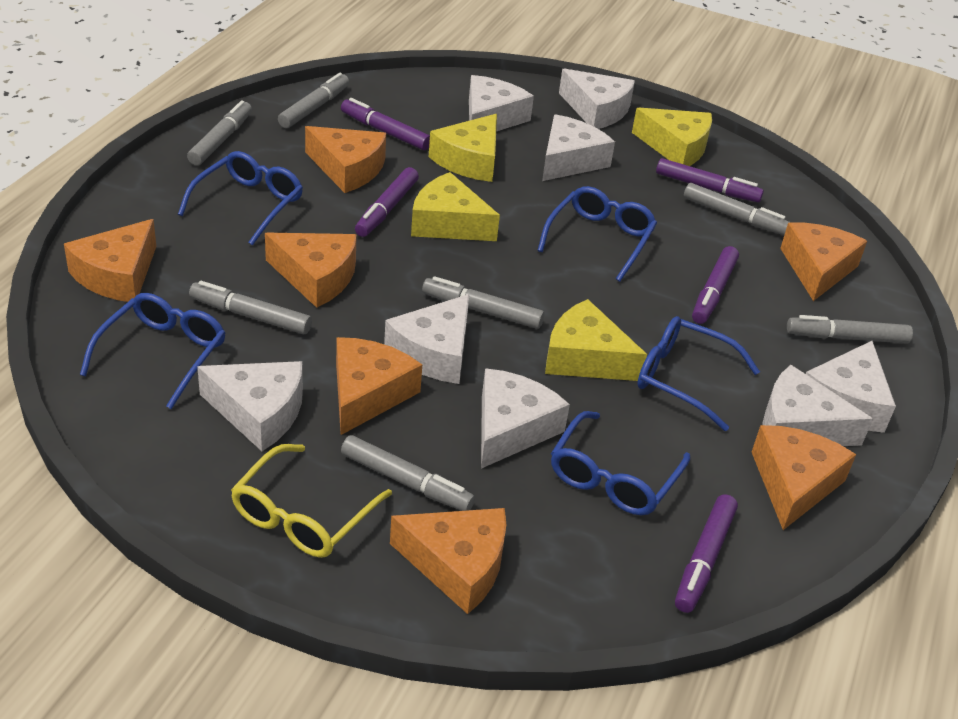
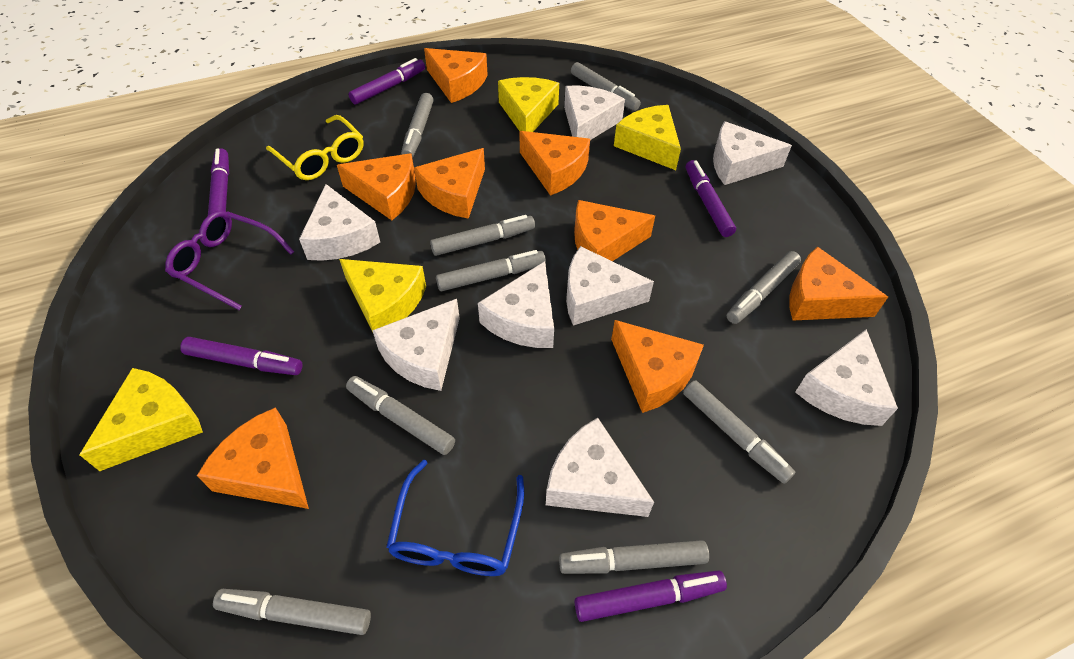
blue glasses: 5 -> 1
grey marker: 7 -> 9
orange cheese: 7 -> 8
purple glasses: 0 -> 1

